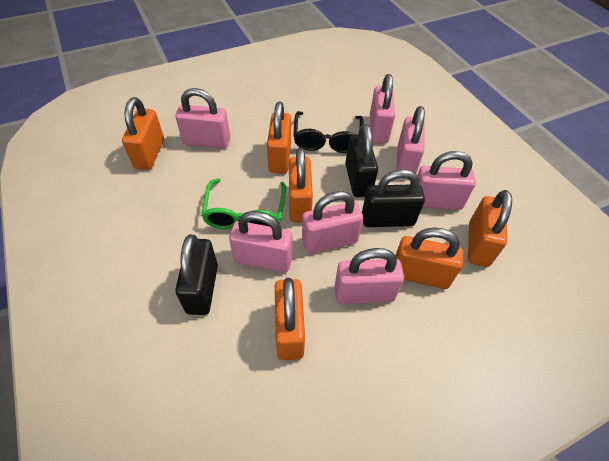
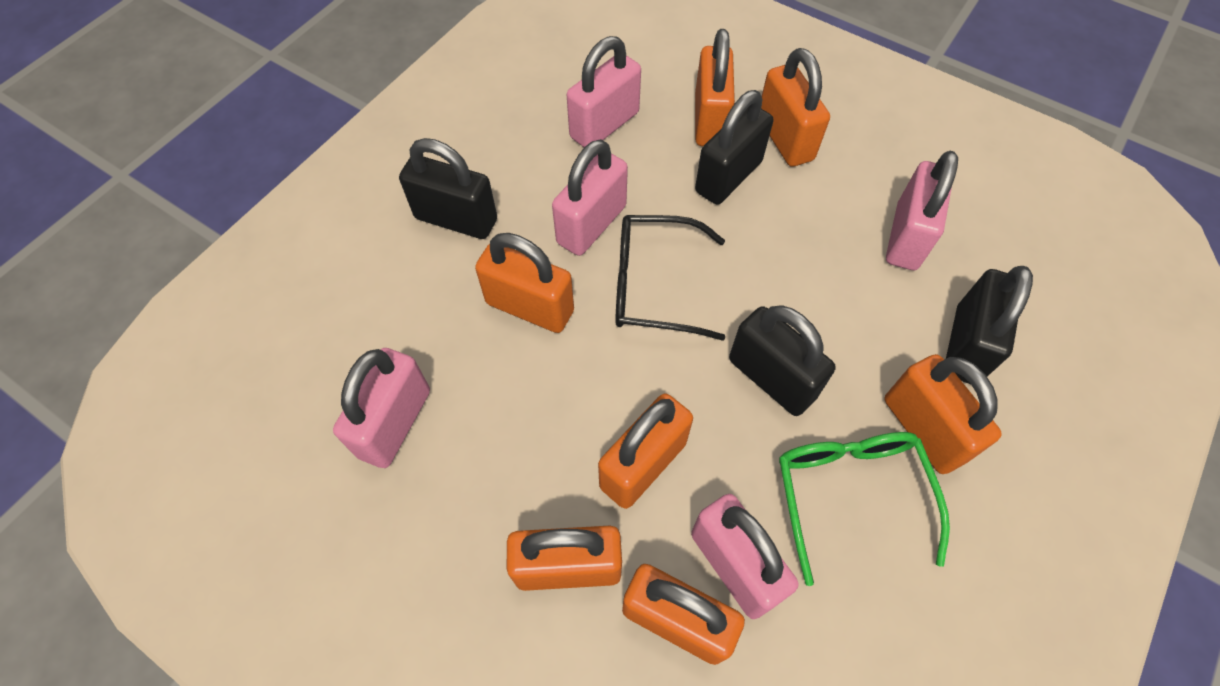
black padlock: 3 -> 4
orange padlock: 6 -> 7
pink padlock: 7 -> 5

